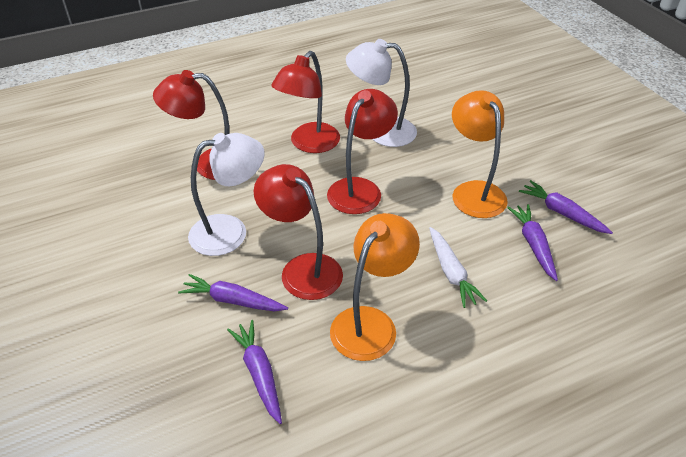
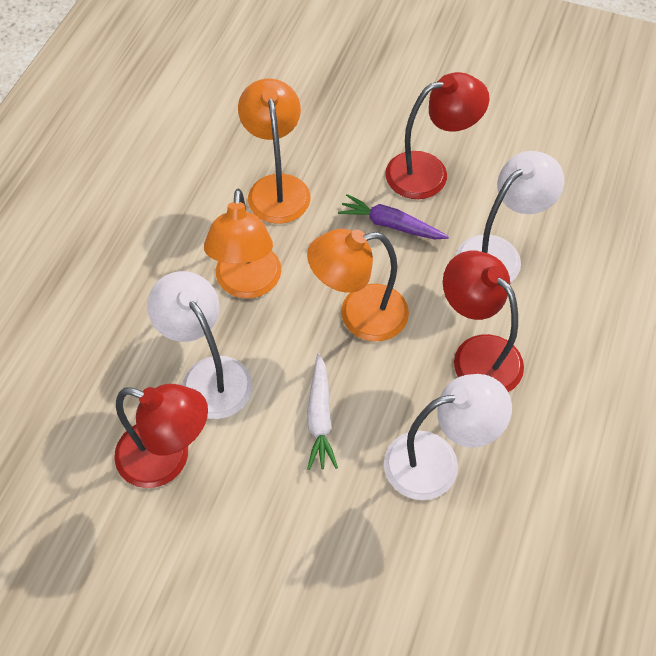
orange lamp: 2 -> 3
purple carrot: 4 -> 1
red lamp: 4 -> 3
white lamp: 2 -> 3

